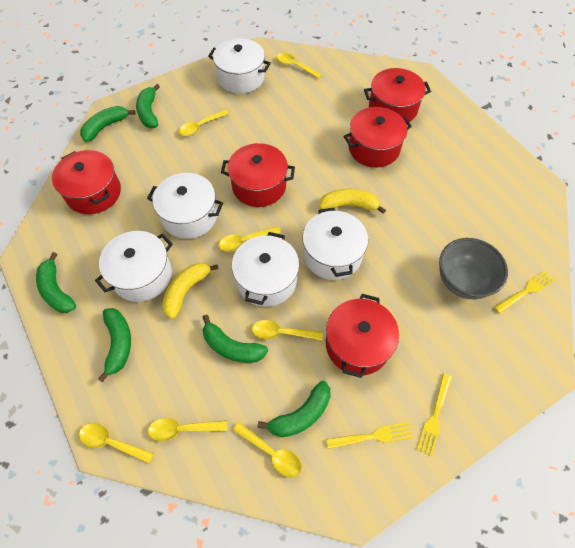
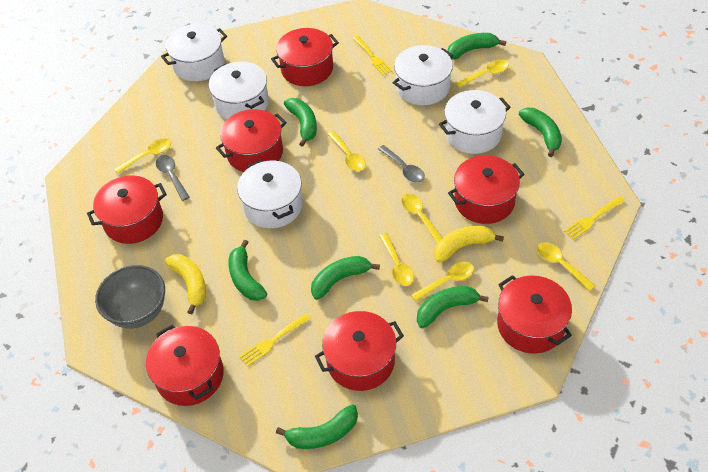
green banana: 6 -> 7
grey spoon: 0 -> 2
red pot: 5 -> 7

